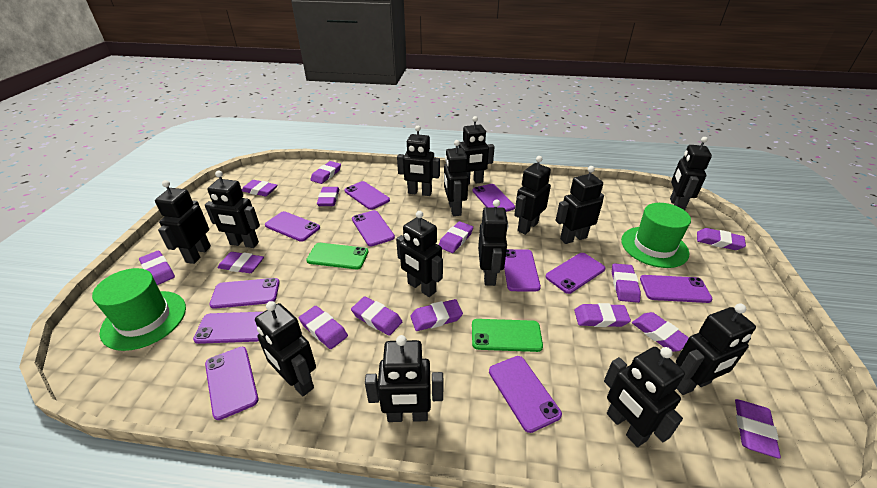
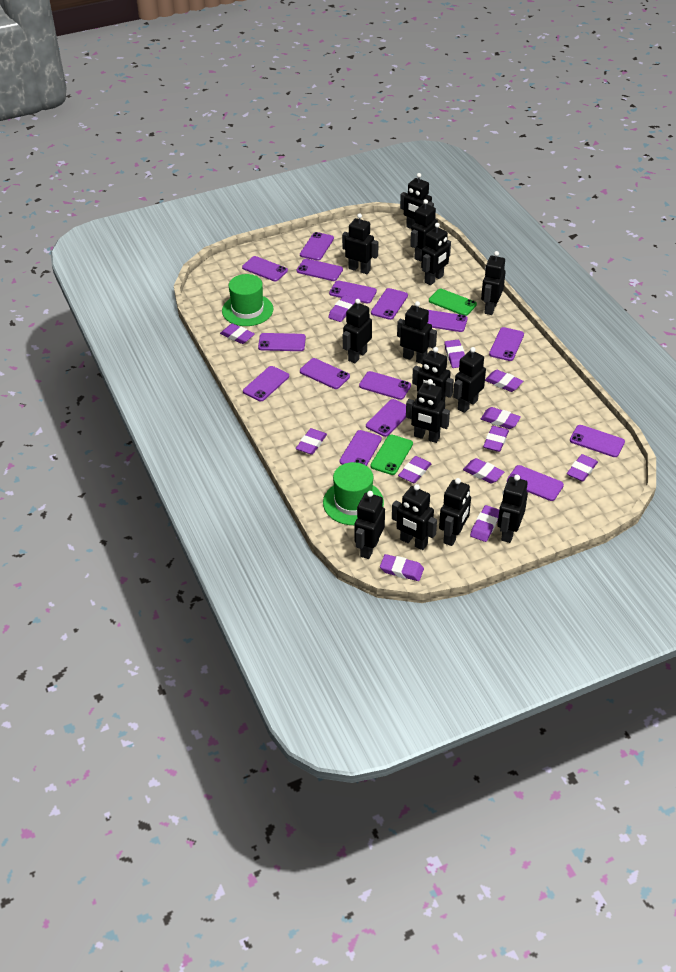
purple eraser: 14 -> 12
purple phone: 11 -> 15

